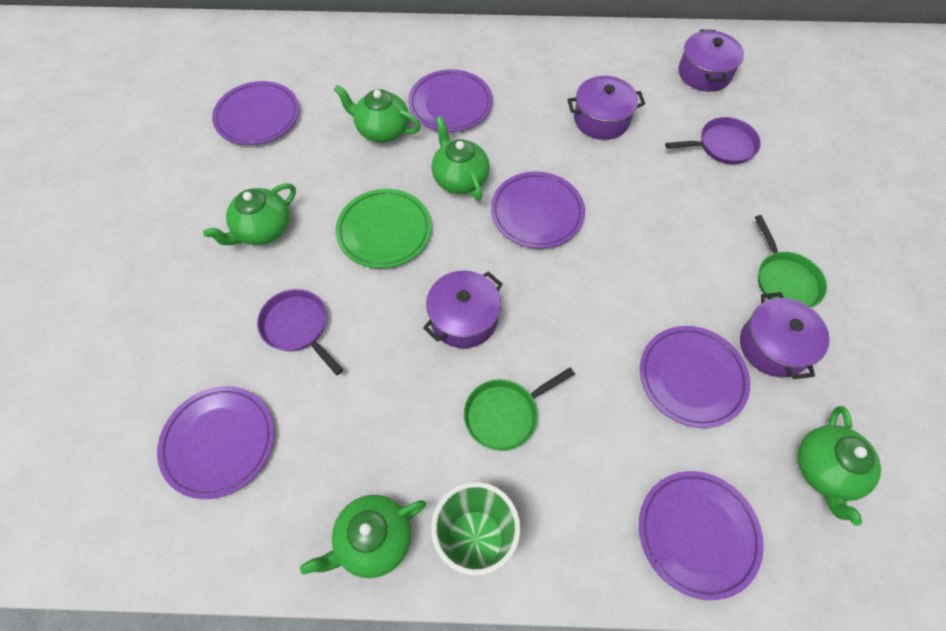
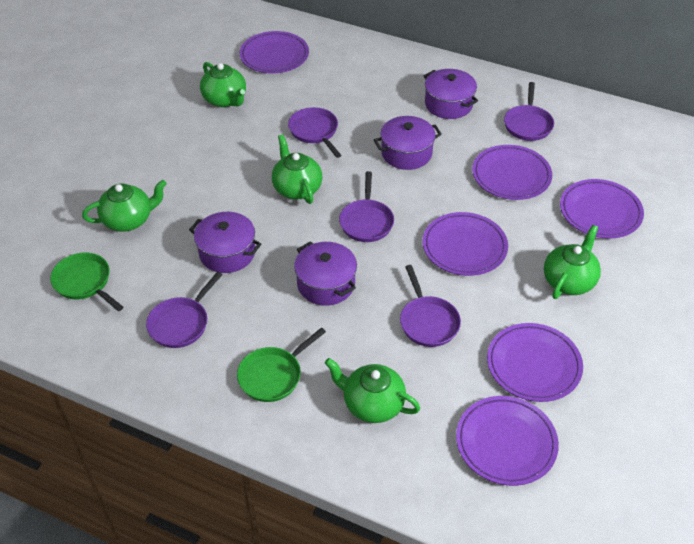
green cup: 1 -> 0
green plate: 1 -> 0
purple pan: 2 -> 5

